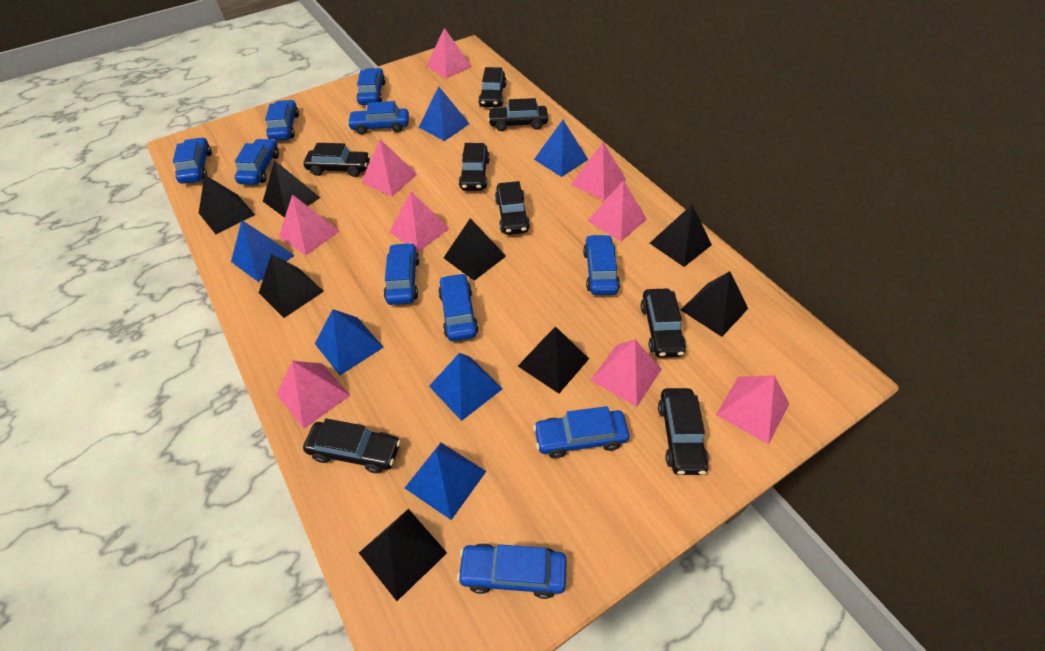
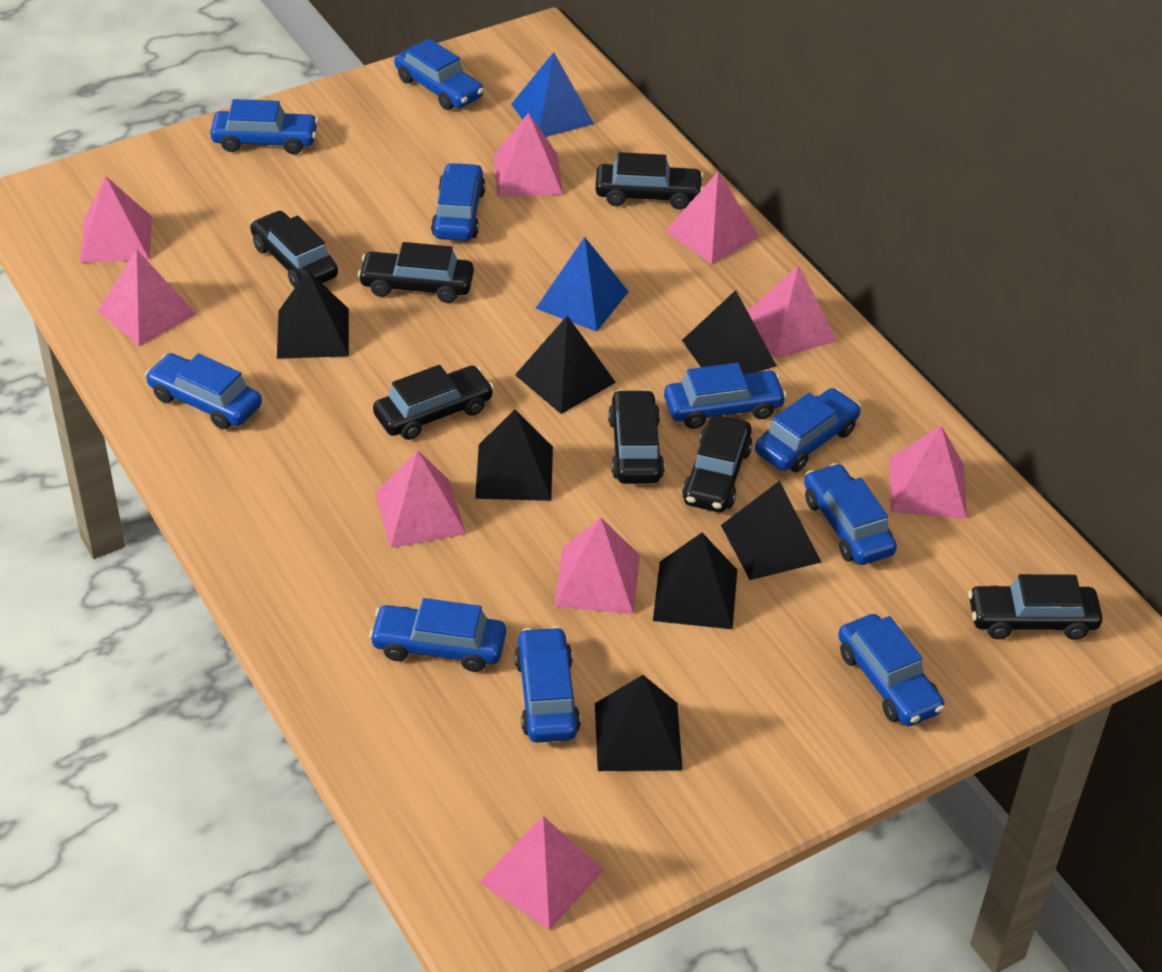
black car: 8 -> 7
black pyramid: 8 -> 7
blue pyramid: 6 -> 2

